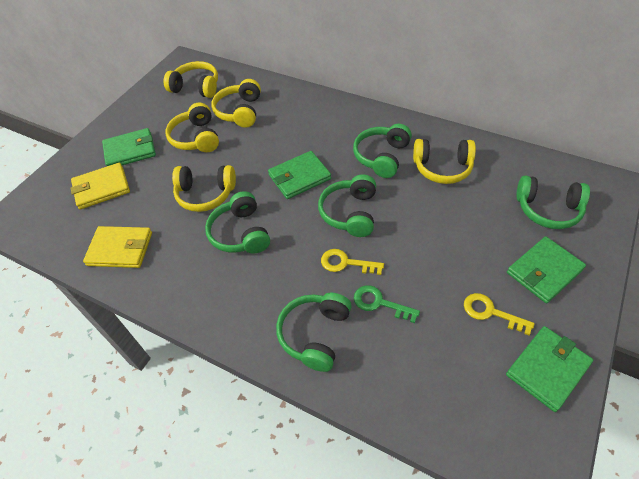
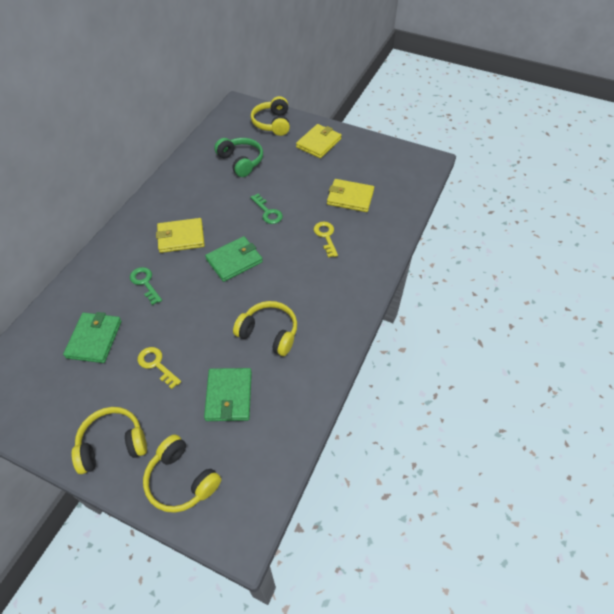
green headphones: 5 -> 1
green key: 1 -> 2
green wallet: 4 -> 3
yellow headphones: 5 -> 4
yellow wallet: 2 -> 3

